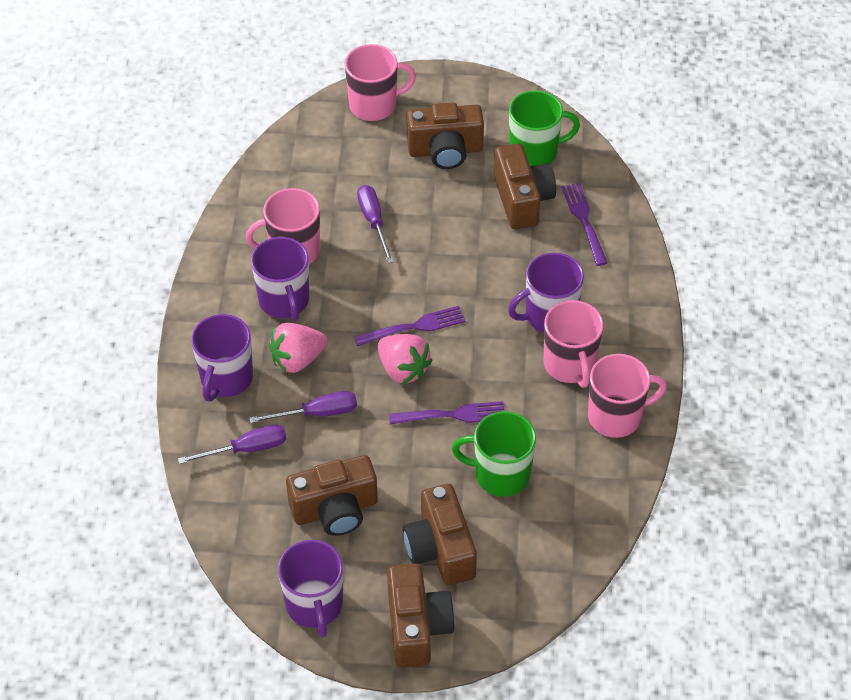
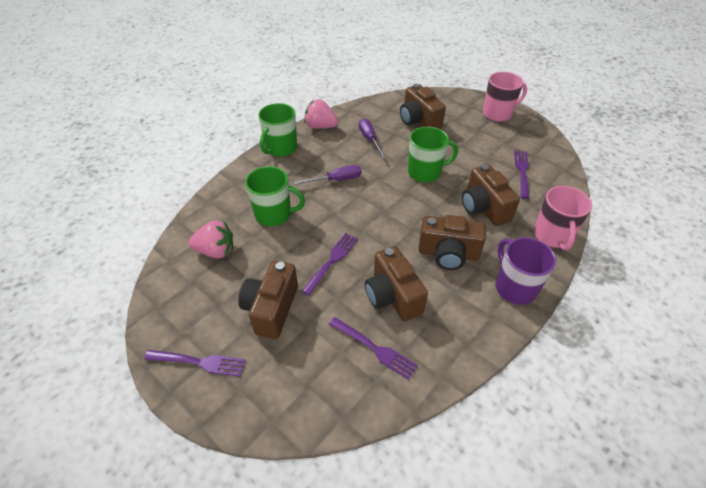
green mug: 2 -> 3
pink mug: 4 -> 2
purple fork: 3 -> 4
purple mug: 4 -> 1
purple screwdriver: 3 -> 2

